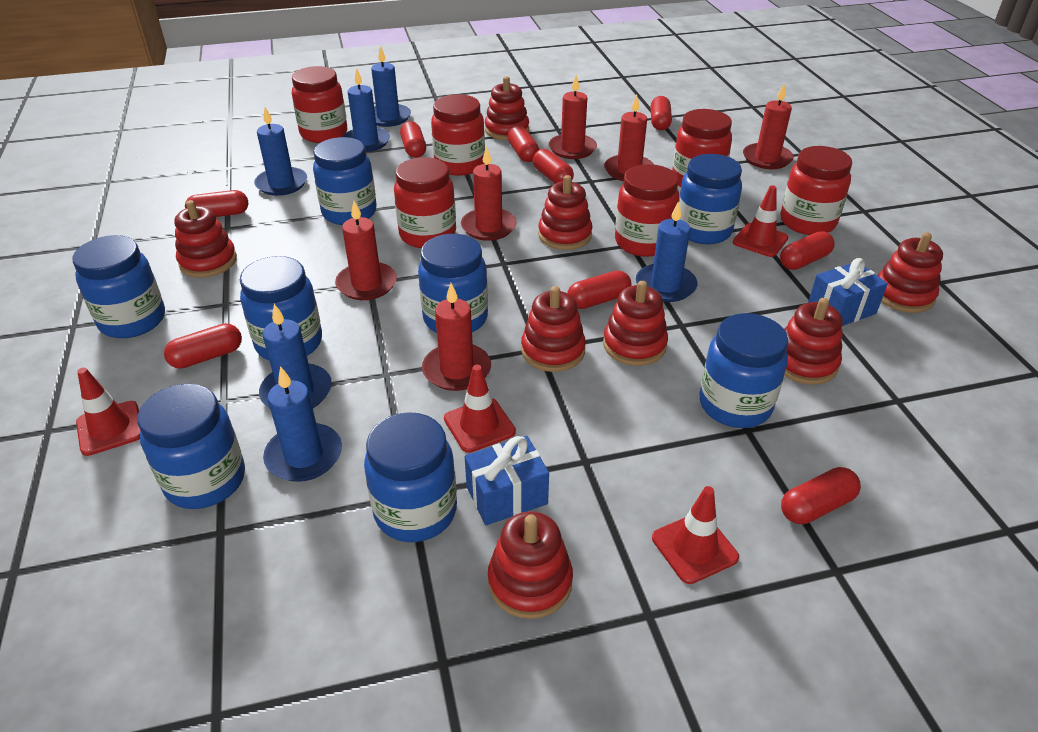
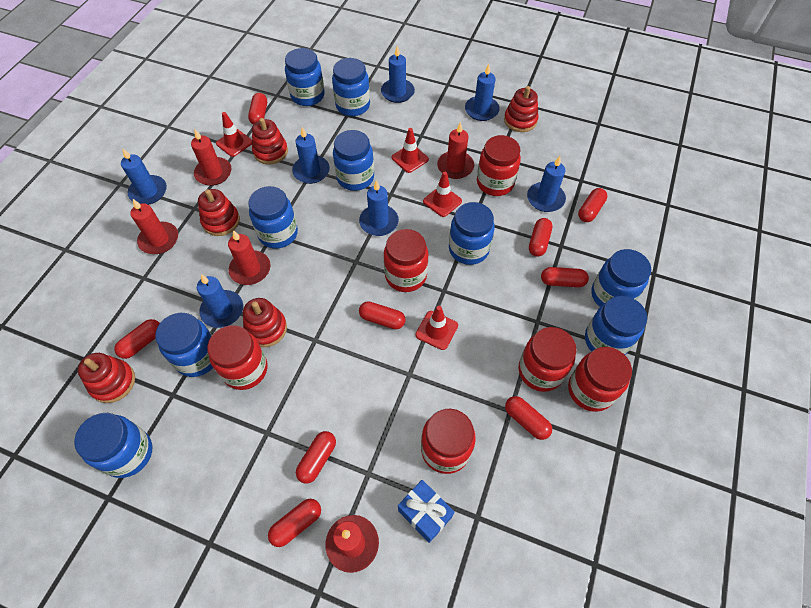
blue candle: 6 -> 7
blue gift: 2 -> 1
blue jar: 8 -> 9
red candle: 6 -> 5
red stacking toy: 8 -> 5

